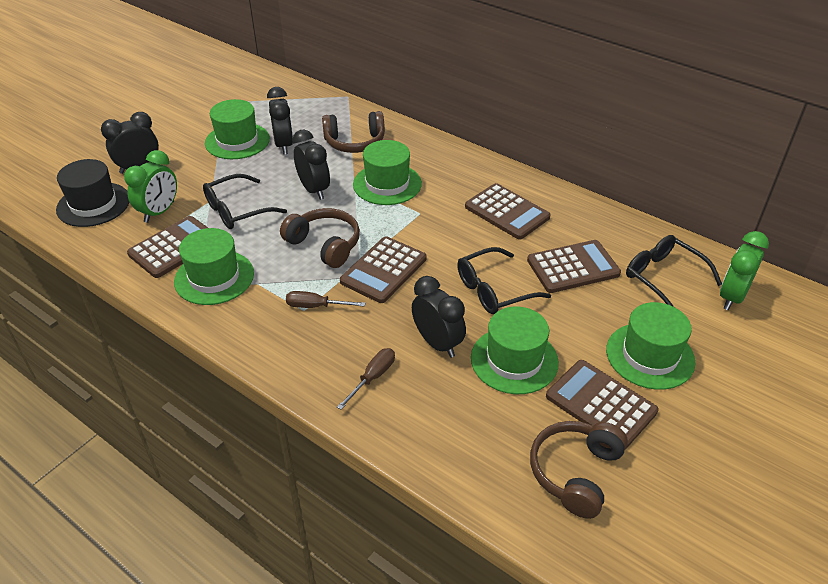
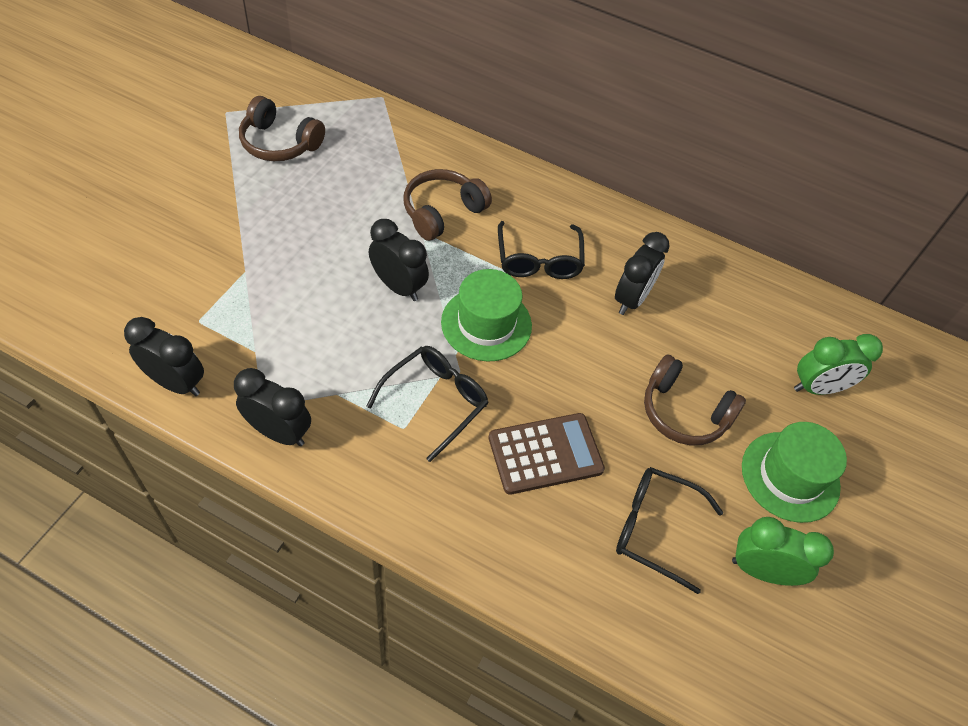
black hat: 1 -> 0
brown calculator: 5 -> 1
brown screwdriver: 2 -> 0
green hat: 5 -> 2

